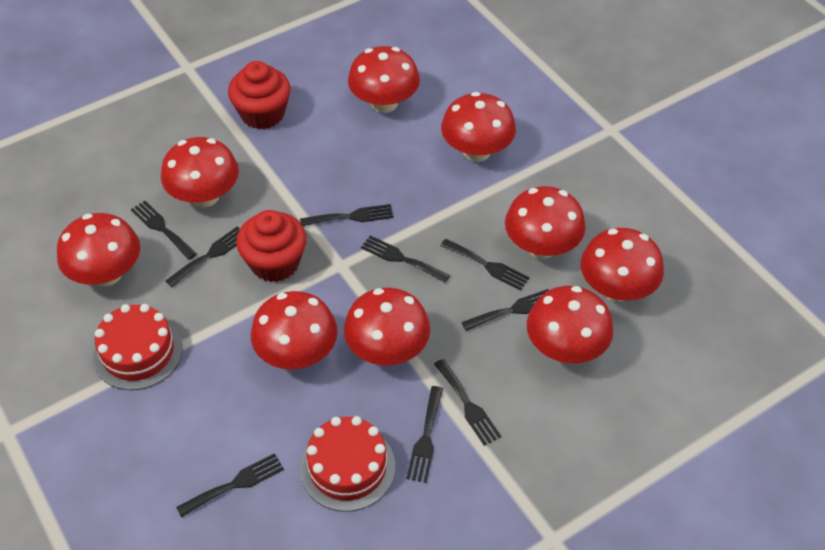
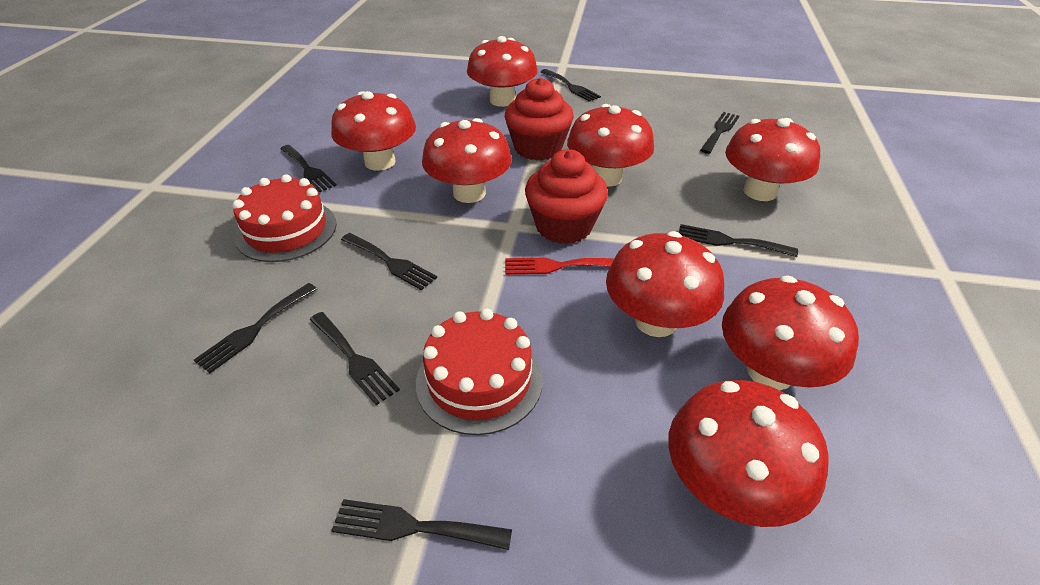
black fork: 9 -> 8
red fork: 0 -> 1
red mushroom: 9 -> 8

